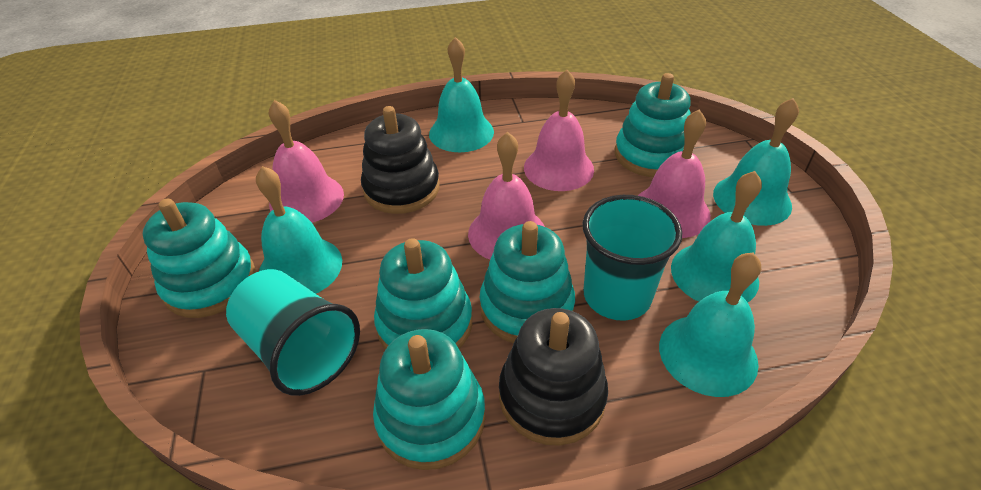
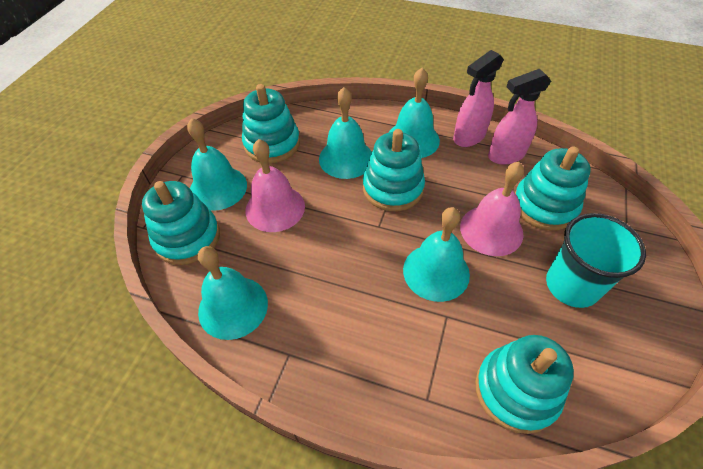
black stacking toy: 2 -> 0
pink bell: 4 -> 2
pink spray bottle: 0 -> 2
turquoise cup: 2 -> 1

